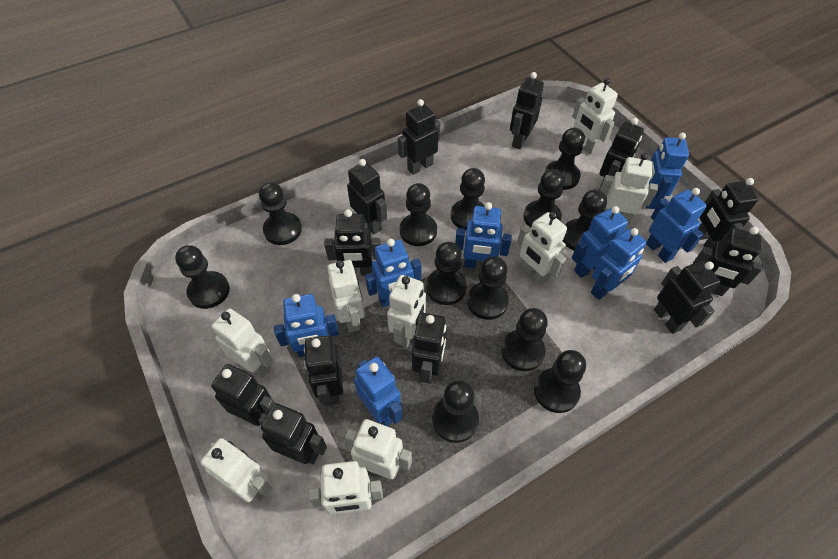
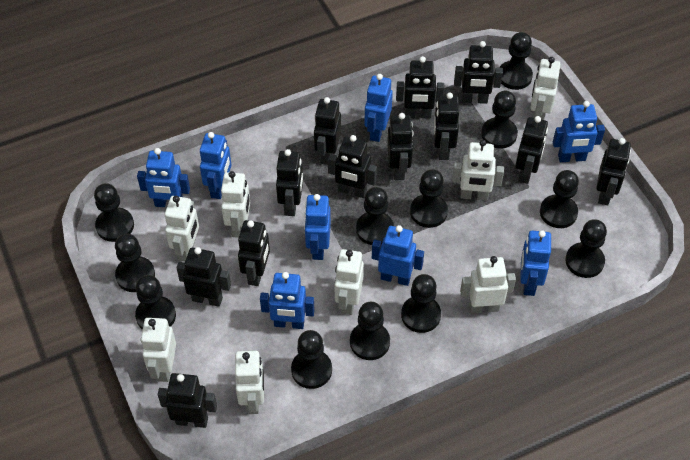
white robot: 9 -> 8

